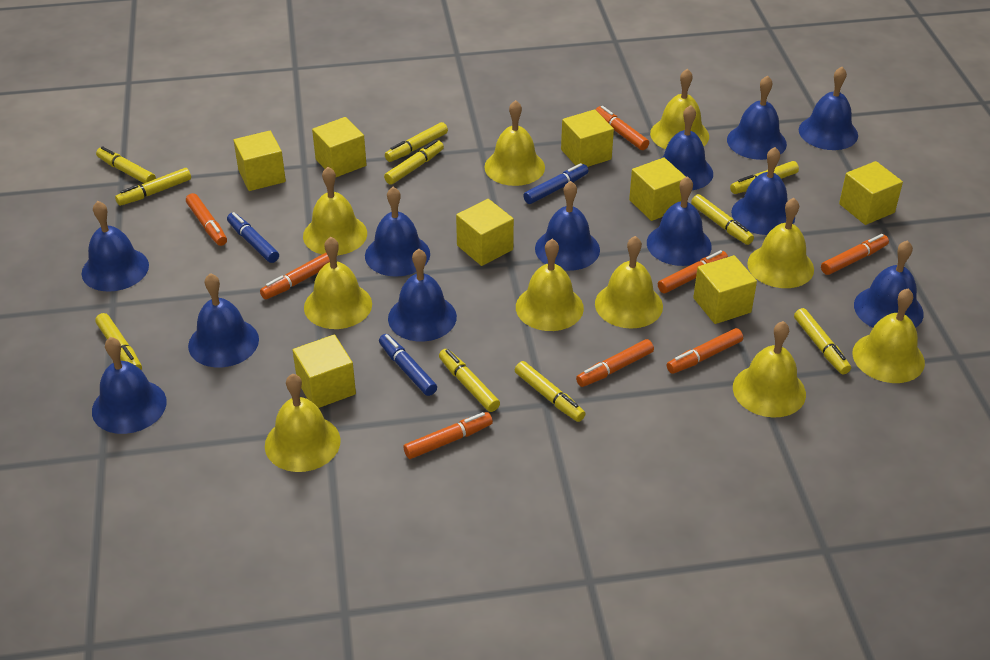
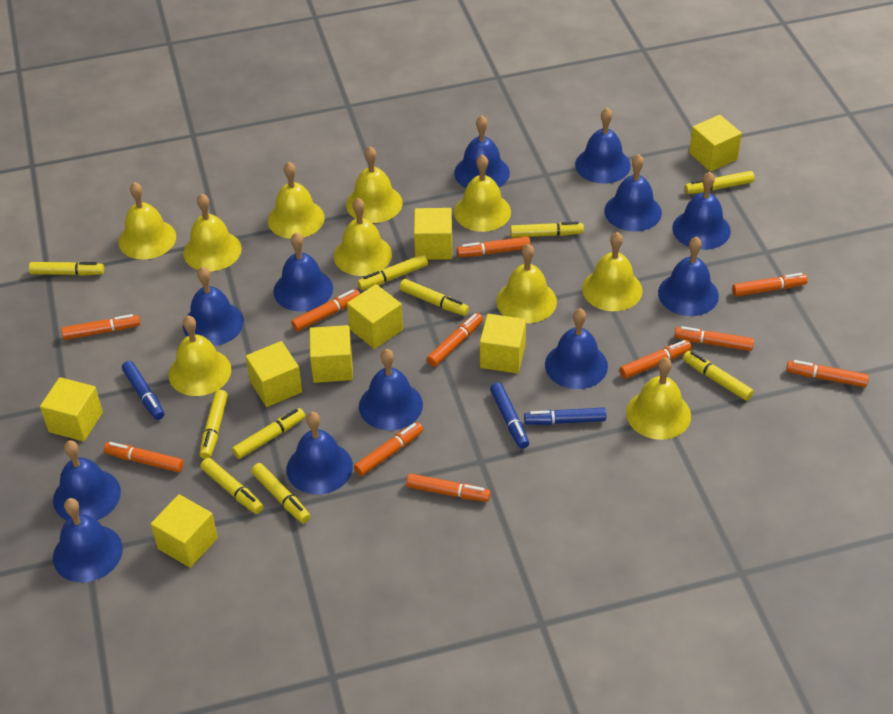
orange marker: 8 -> 11

